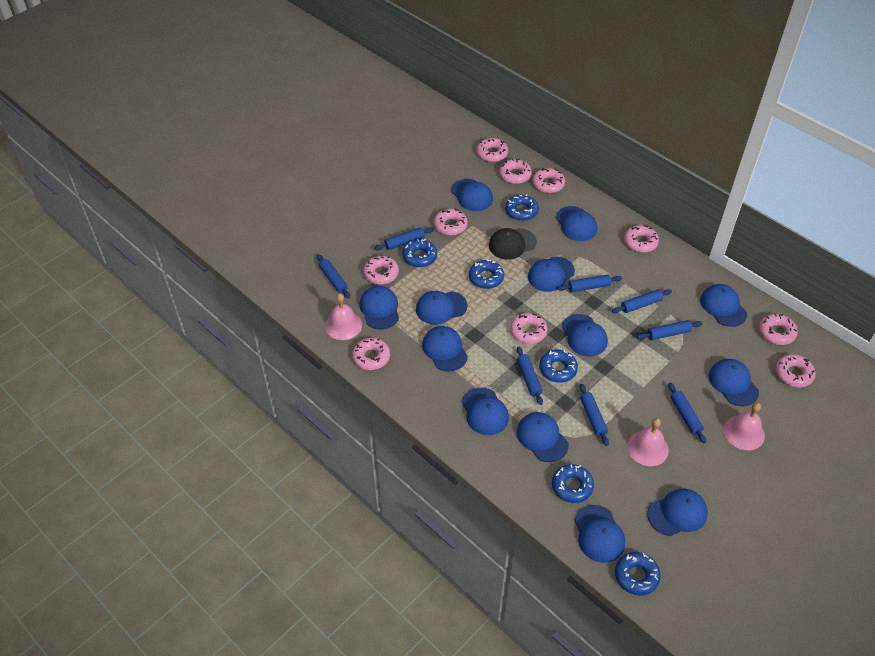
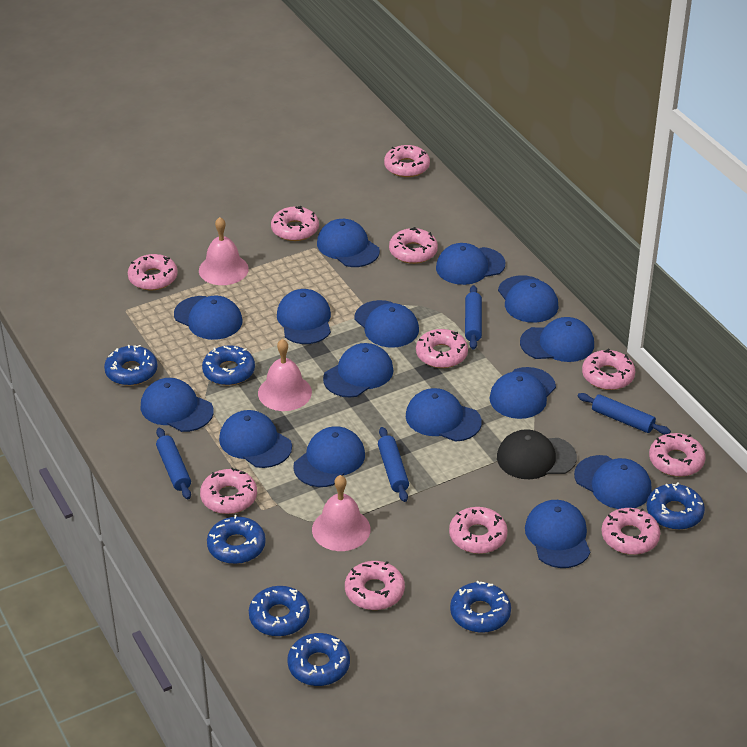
blue cap: 13 -> 15
blue donut: 6 -> 7
blue rolling pin: 8 -> 4
pink donut: 10 -> 11

